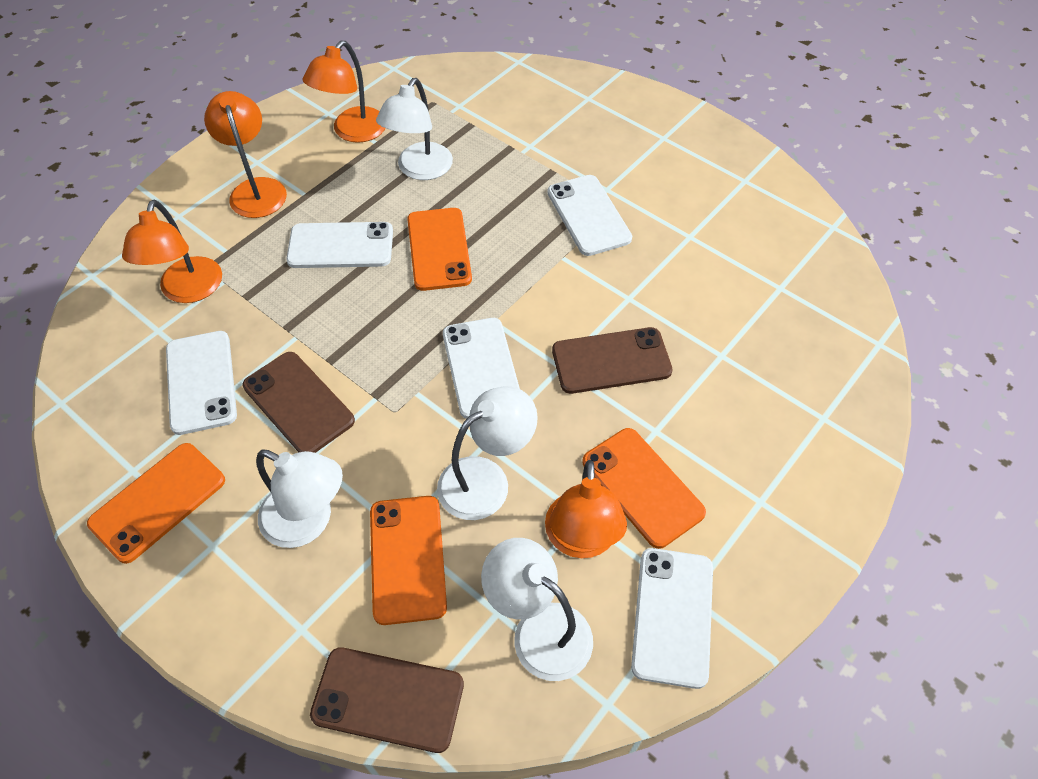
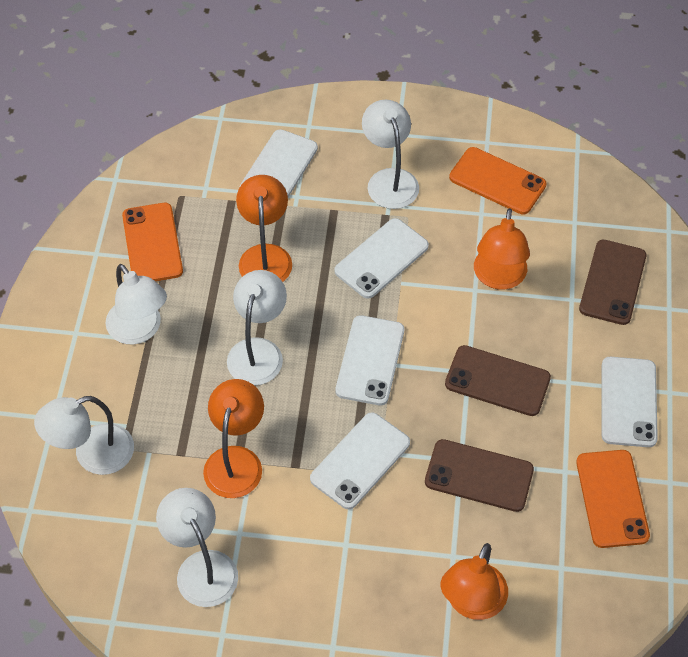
orange phone: 4 -> 3
white lamp: 4 -> 5

